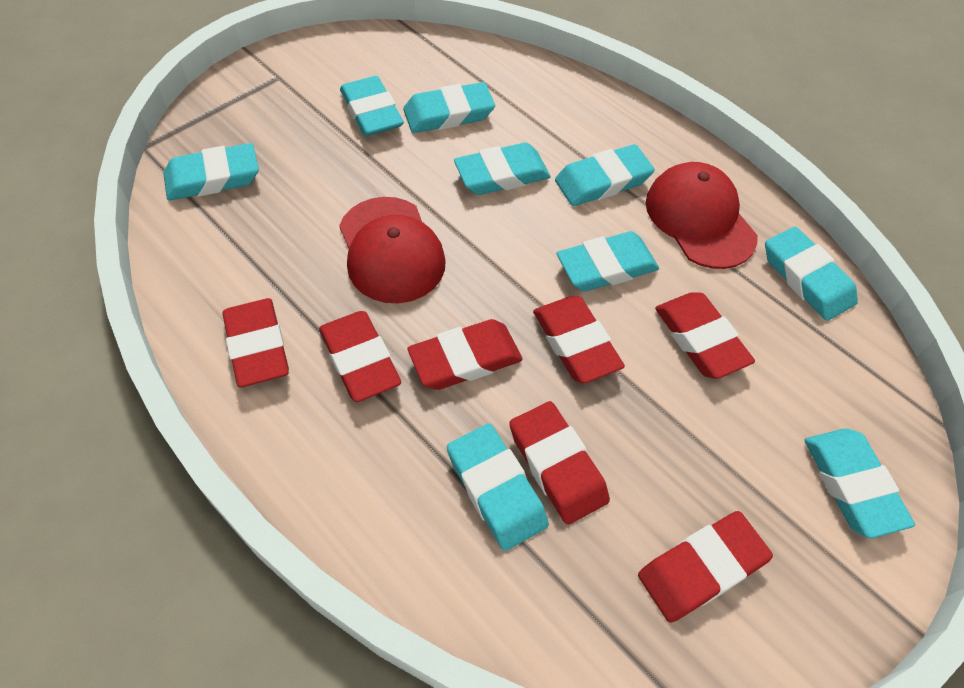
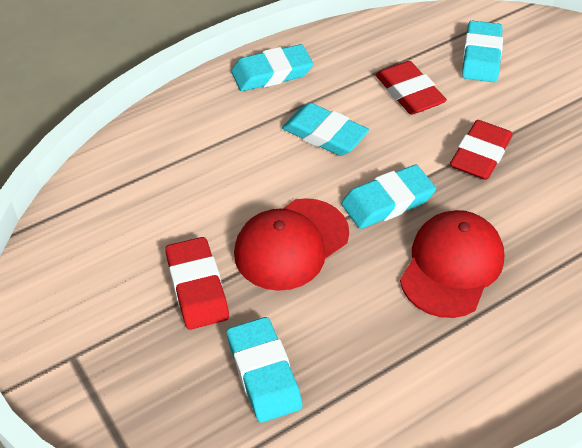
red eraser: 7 -> 3
turquoise eraser: 9 -> 5

